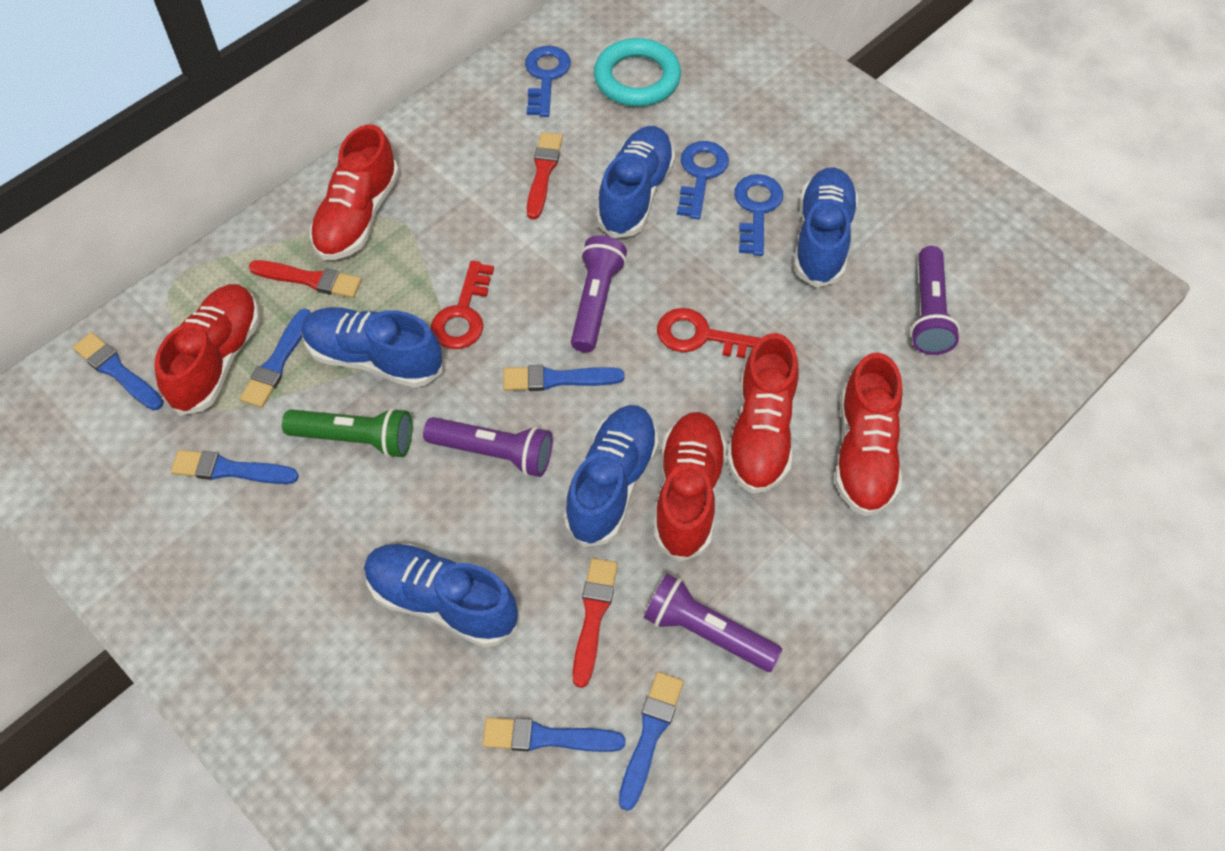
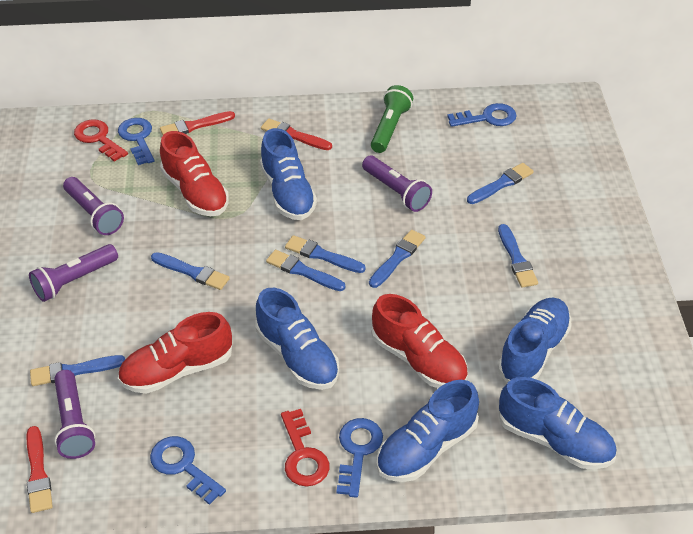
blue brush: 6 -> 7
blue key: 3 -> 4
red shoe: 5 -> 3
turquoise ring: 1 -> 0

